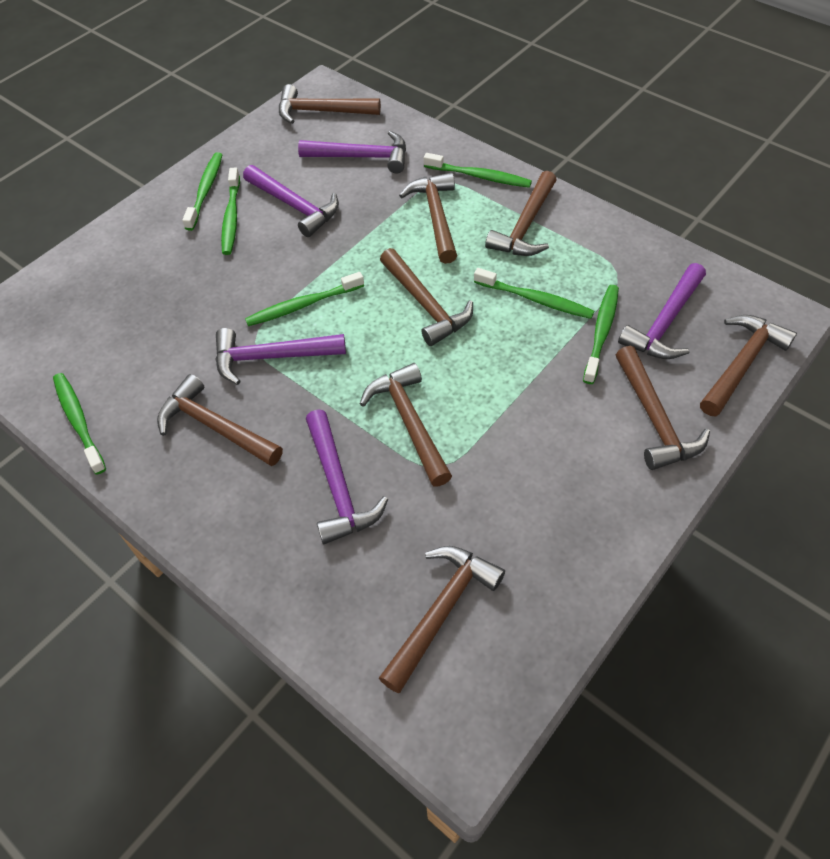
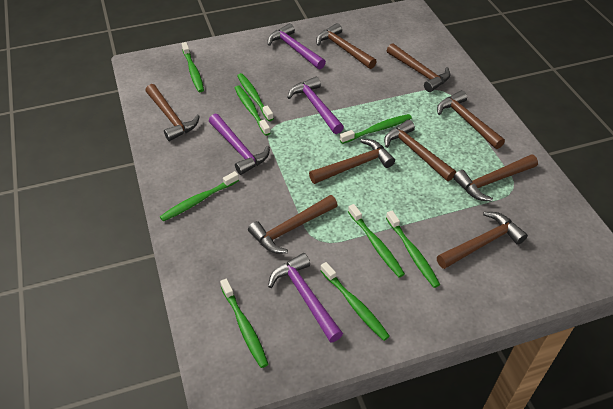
green toothbrush: 7 -> 9
purple hammer: 5 -> 4

